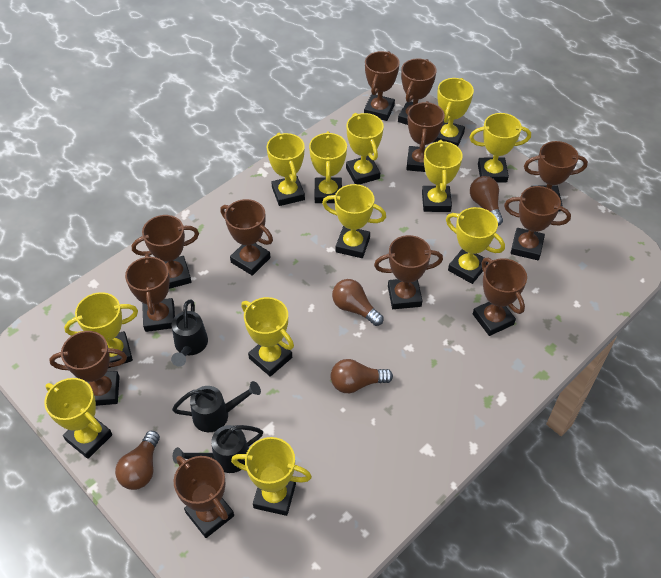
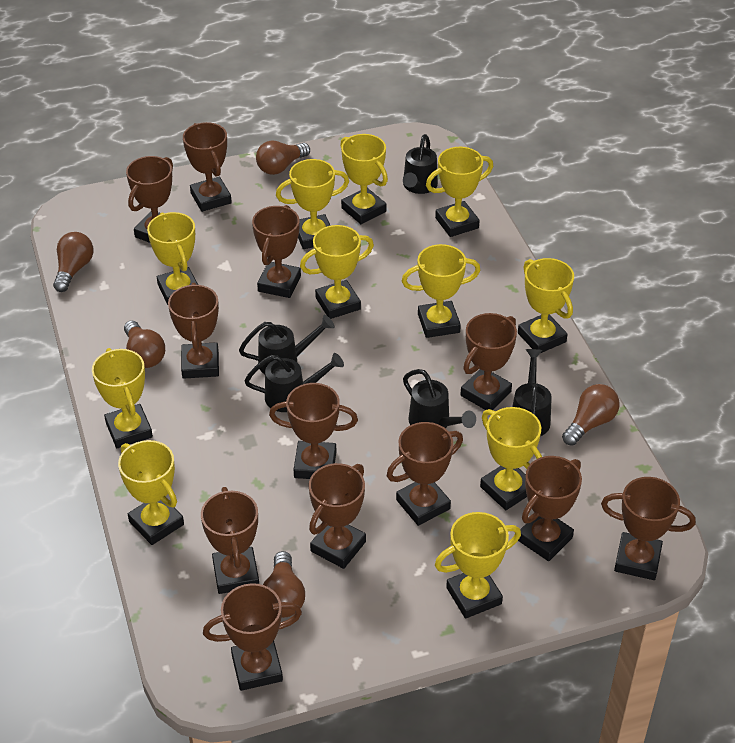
black watering can: 3 -> 5
brown light bulb: 4 -> 5
yellow trophy: 12 -> 11

